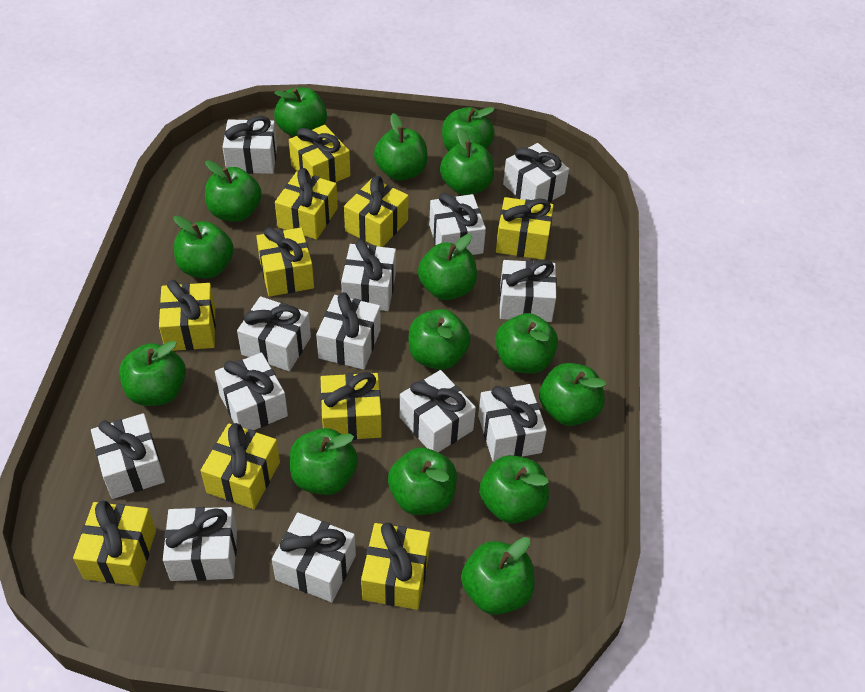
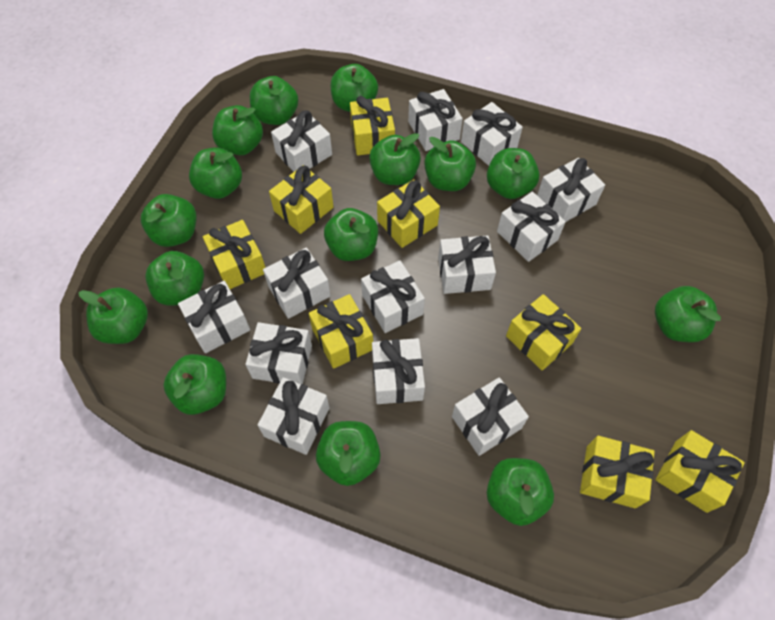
yellow gift: 10 -> 8

